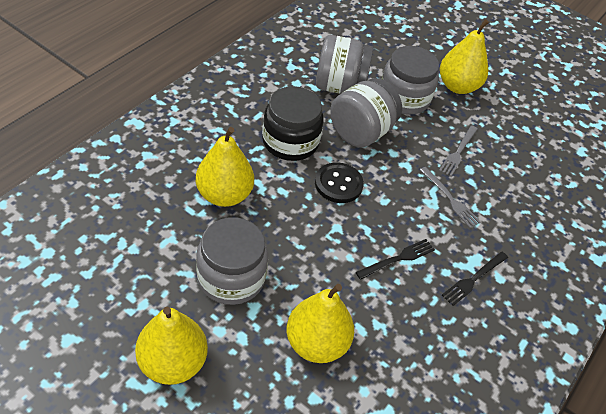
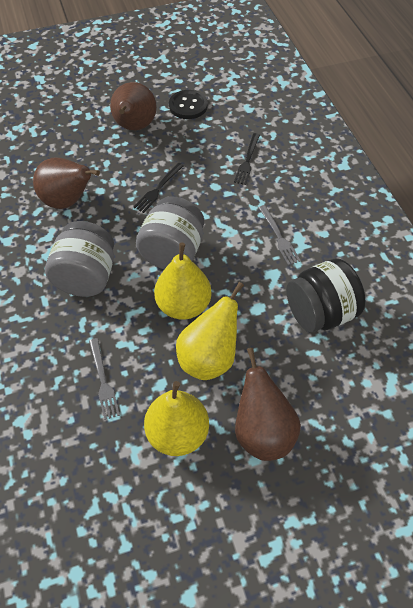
brown pear: 0 -> 3
grey jar: 4 -> 2
yellow pear: 4 -> 3

